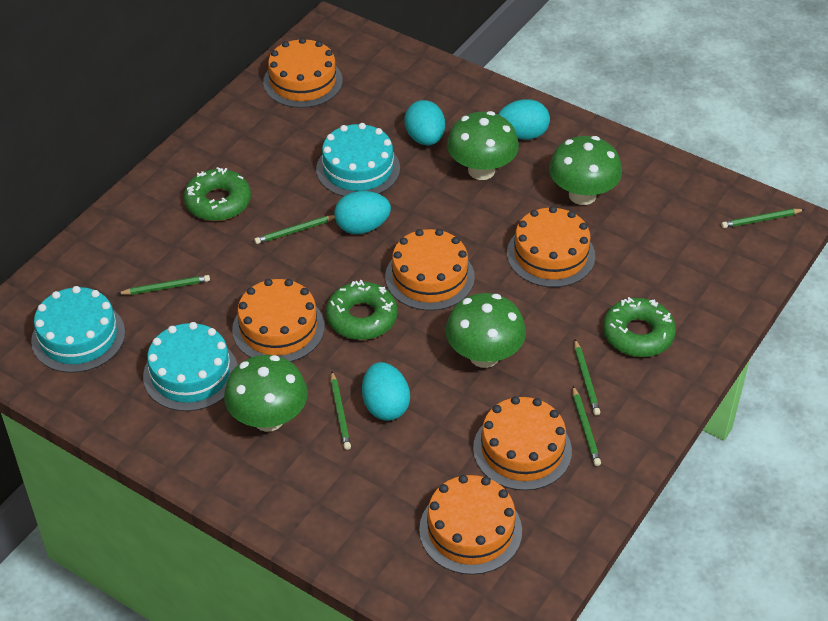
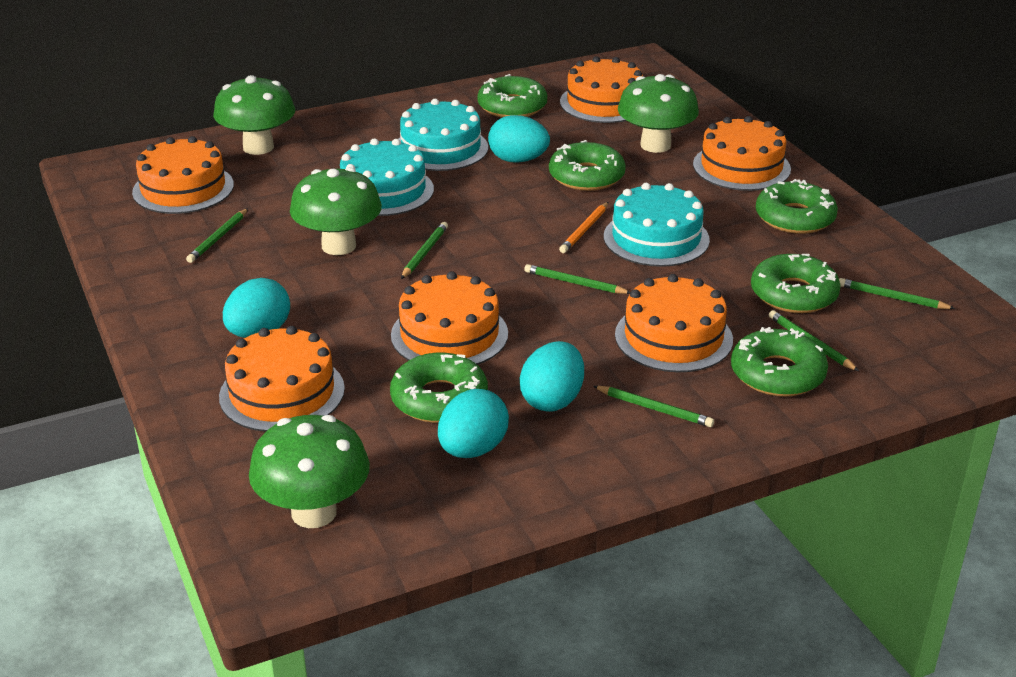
green donut: 3 -> 6
orange pencil: 0 -> 1

